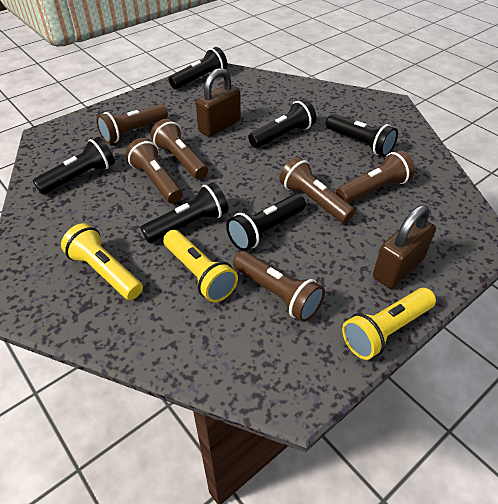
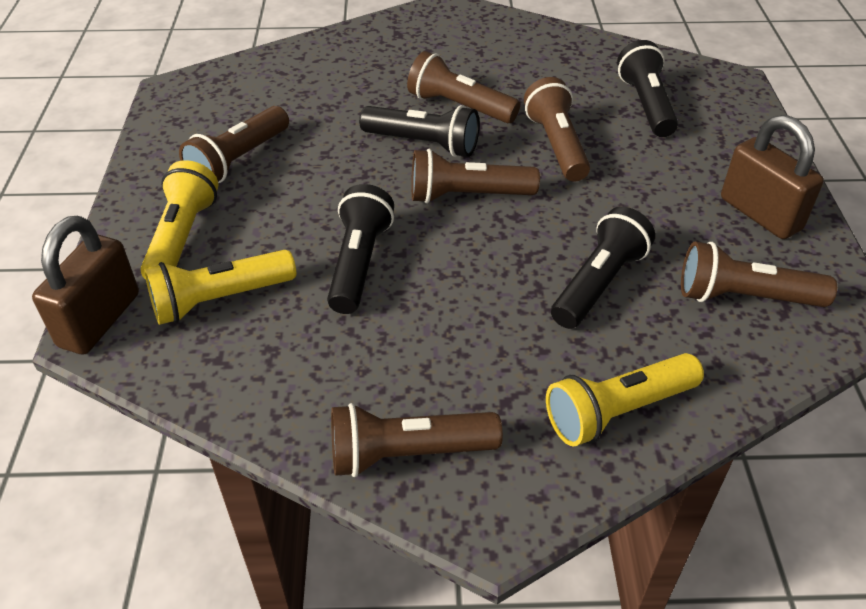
black flashlight: 6 -> 4

